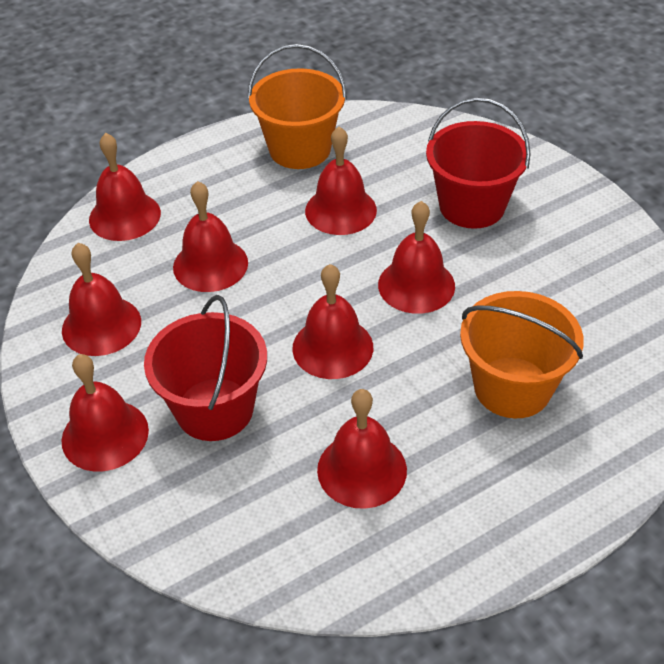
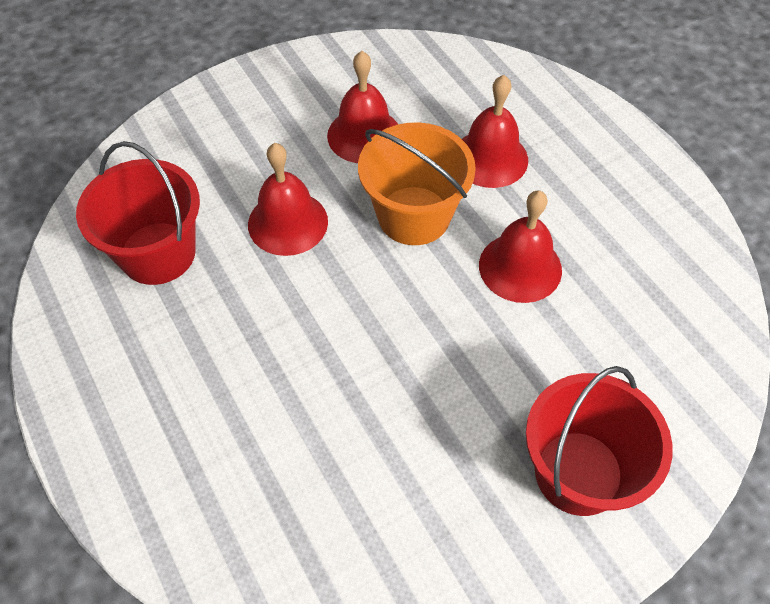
orange bucket: 2 -> 1
red bell: 8 -> 4

